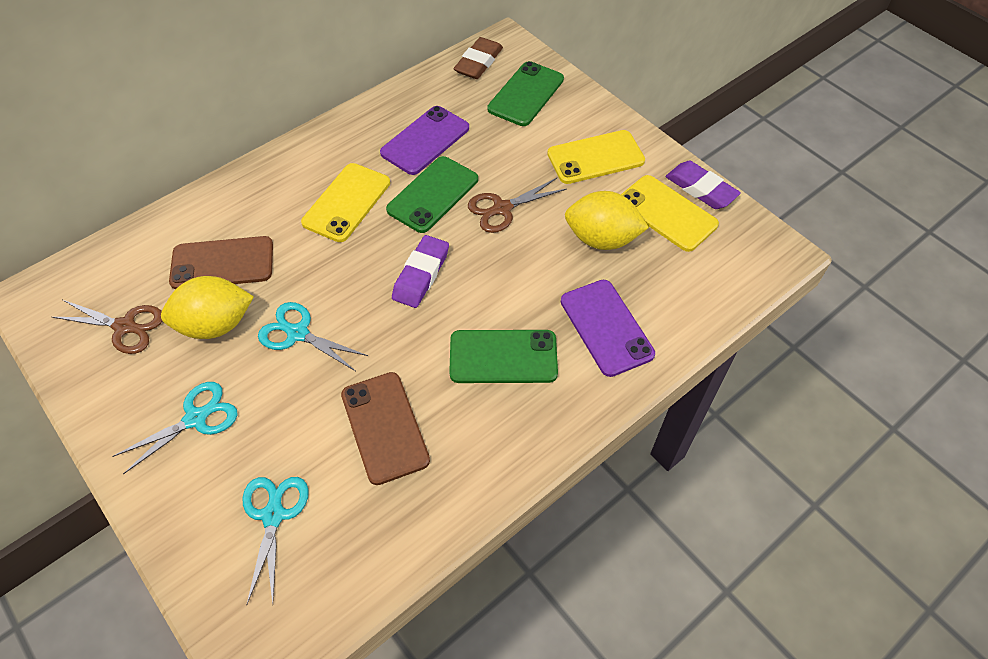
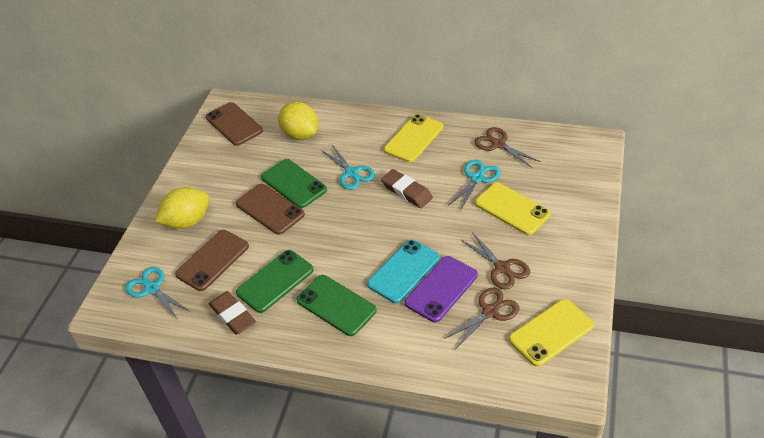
brown eraser: 1 -> 2
brown phone: 2 -> 3
brown scissors: 2 -> 3
purple eraser: 2 -> 0
purple phone: 2 -> 1
turquoise phone: 0 -> 1

